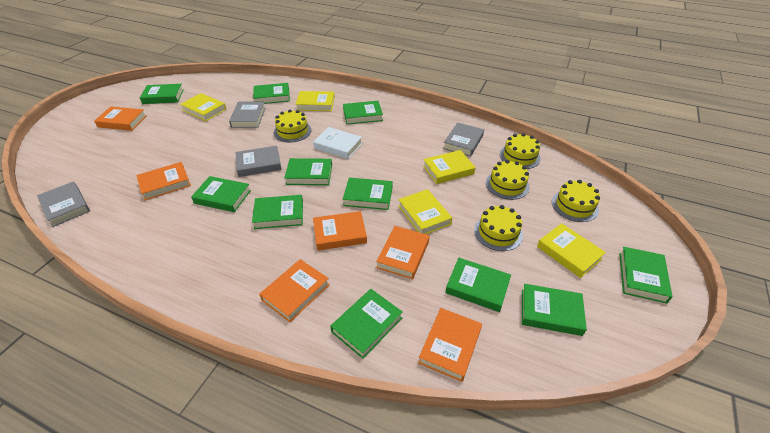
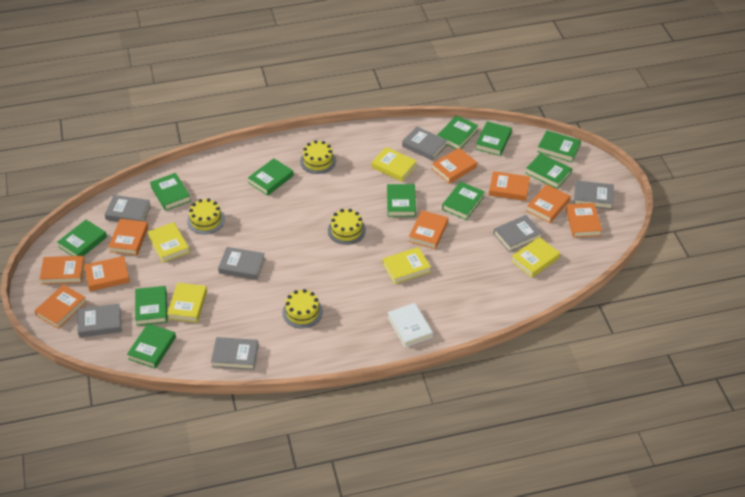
grey book: 4 -> 7
orange book: 6 -> 9
yellow cake: 5 -> 4

